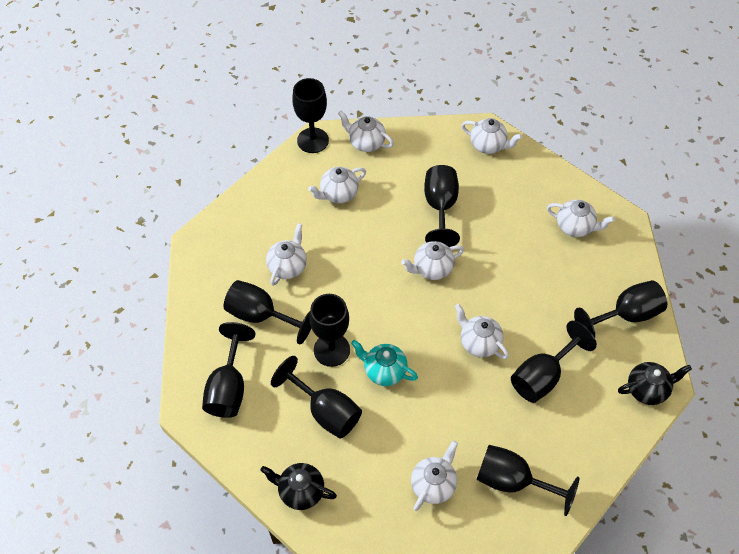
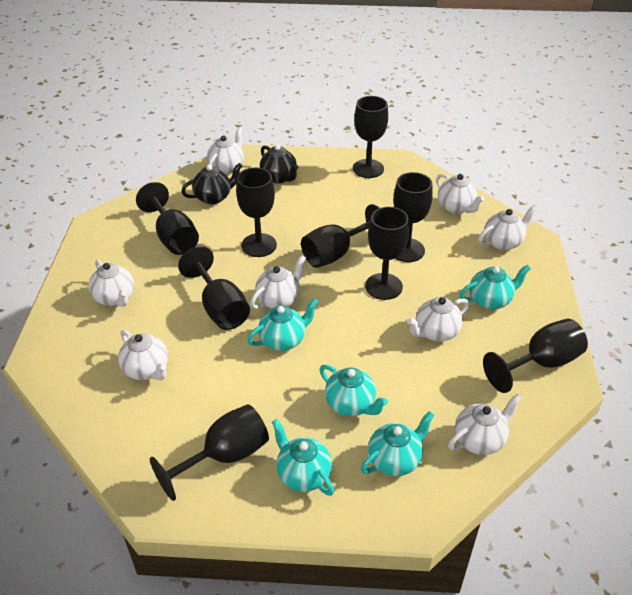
turquoise teapot: 1 -> 5

